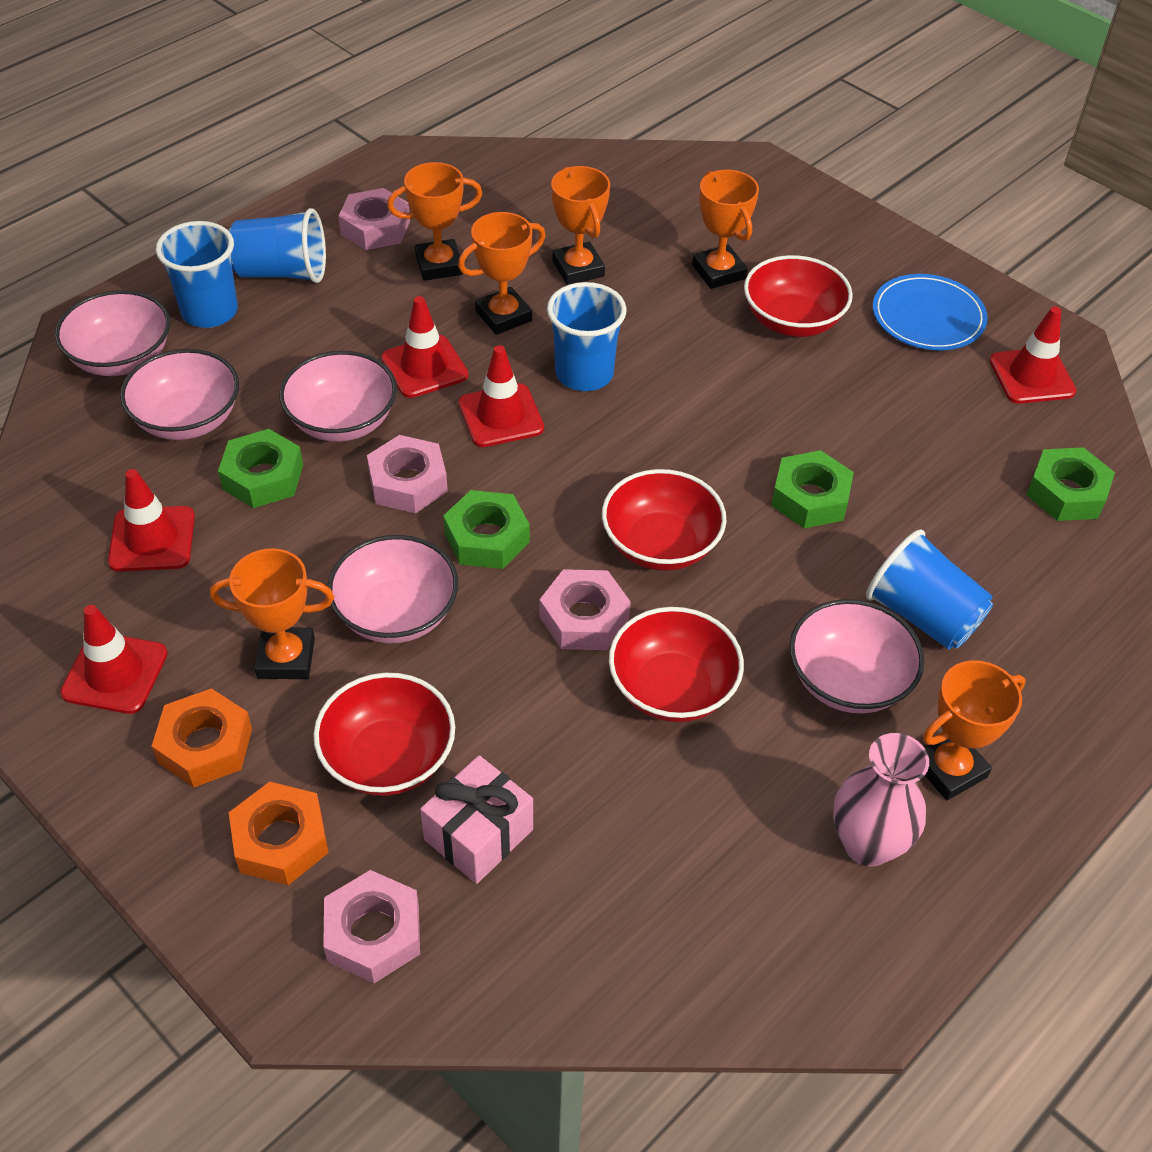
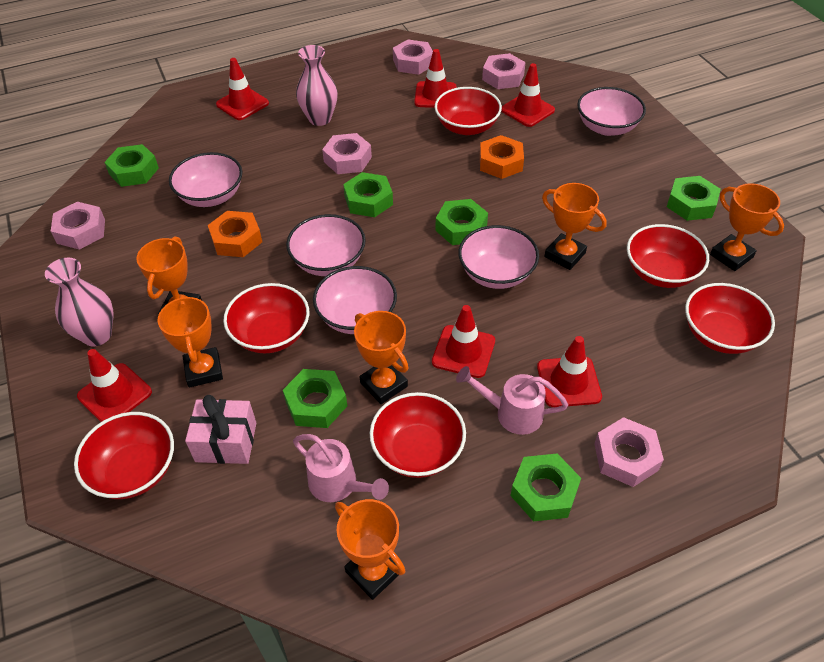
blue cup: 4 -> 0
blue plate: 1 -> 0
green nut: 4 -> 6
pink nut: 4 -> 5
pink vase: 1 -> 2
pink watering can: 0 -> 2
red bowl: 4 -> 6
red traffic cone: 5 -> 6

